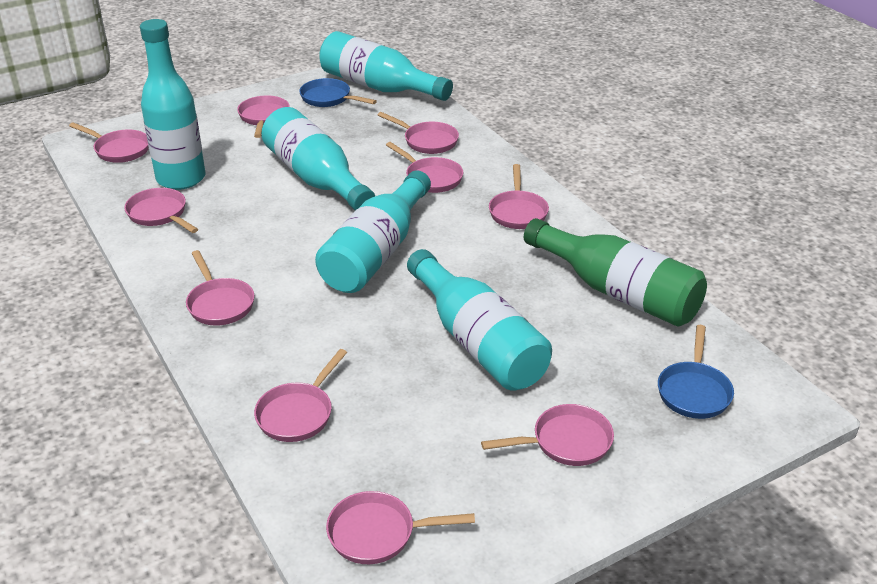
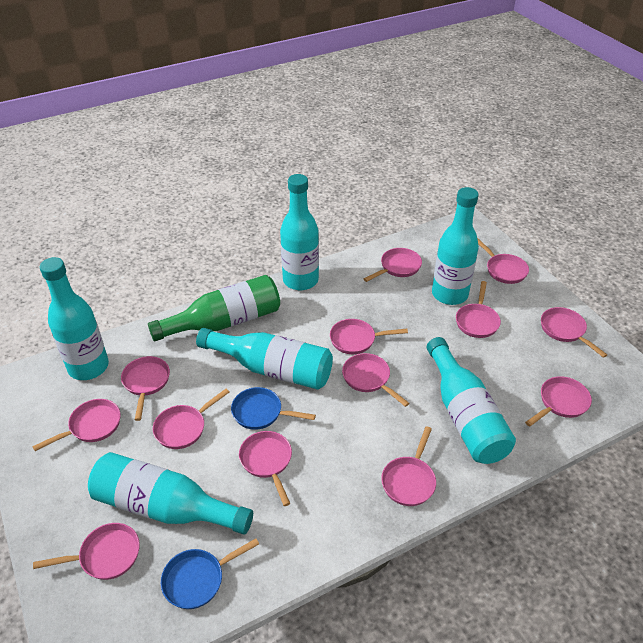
pink pan: 10 -> 13
turquoise bottle: 5 -> 6

